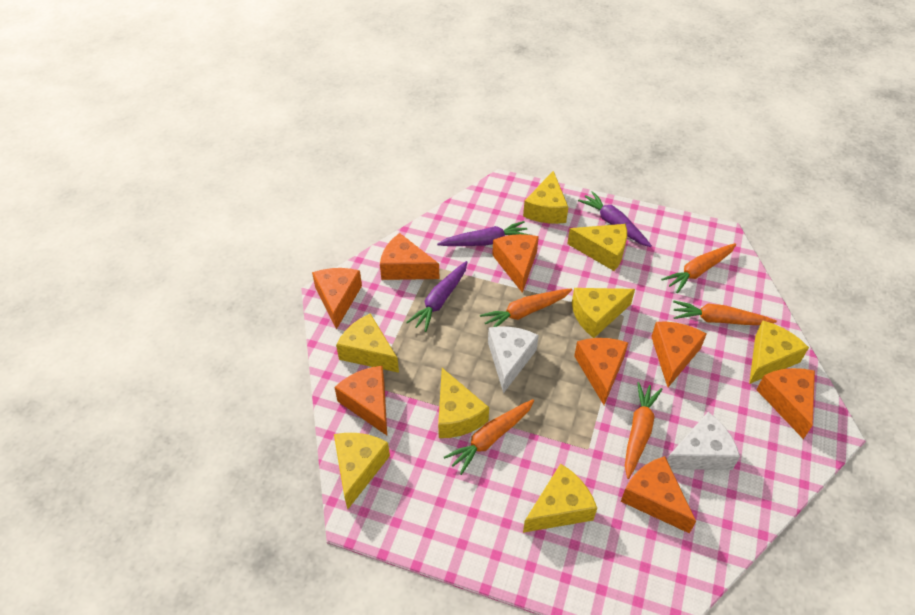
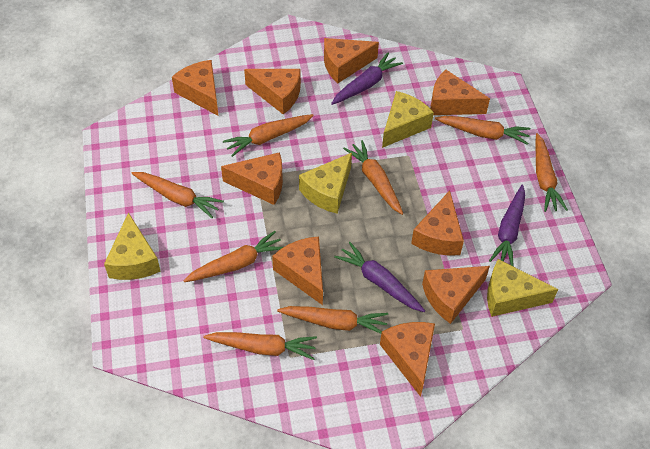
orange carrot: 5 -> 8
orange cheese: 8 -> 9
white cheese: 2 -> 0
yellow cheese: 8 -> 4

